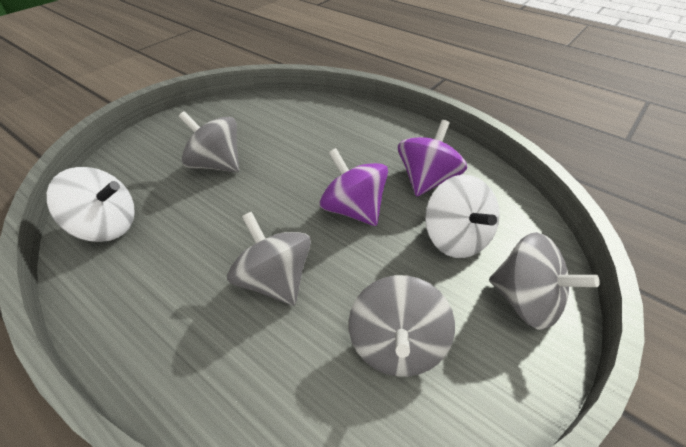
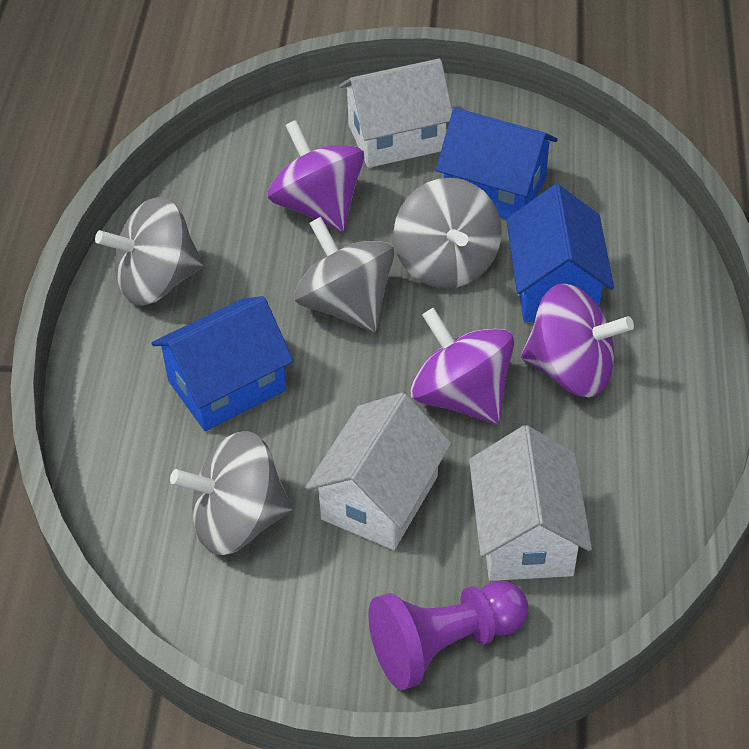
blue house: 0 -> 3
purple pawn: 0 -> 1
purple spinning top: 2 -> 3
white house: 0 -> 3
white spinning top: 2 -> 0

